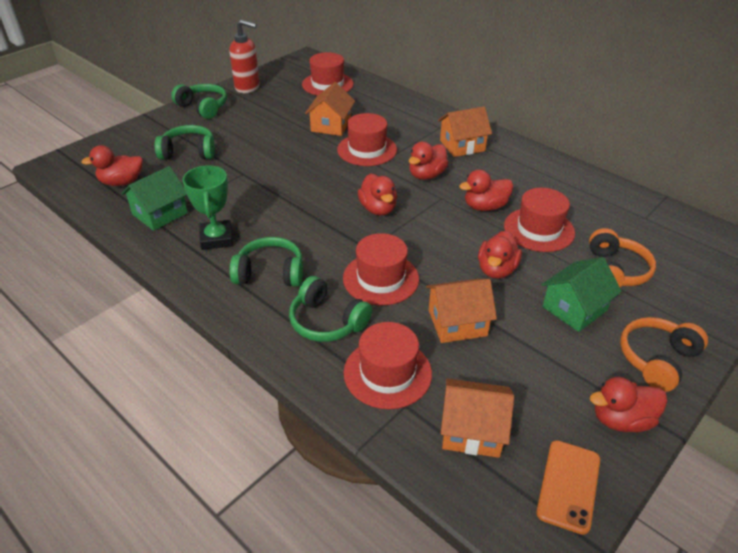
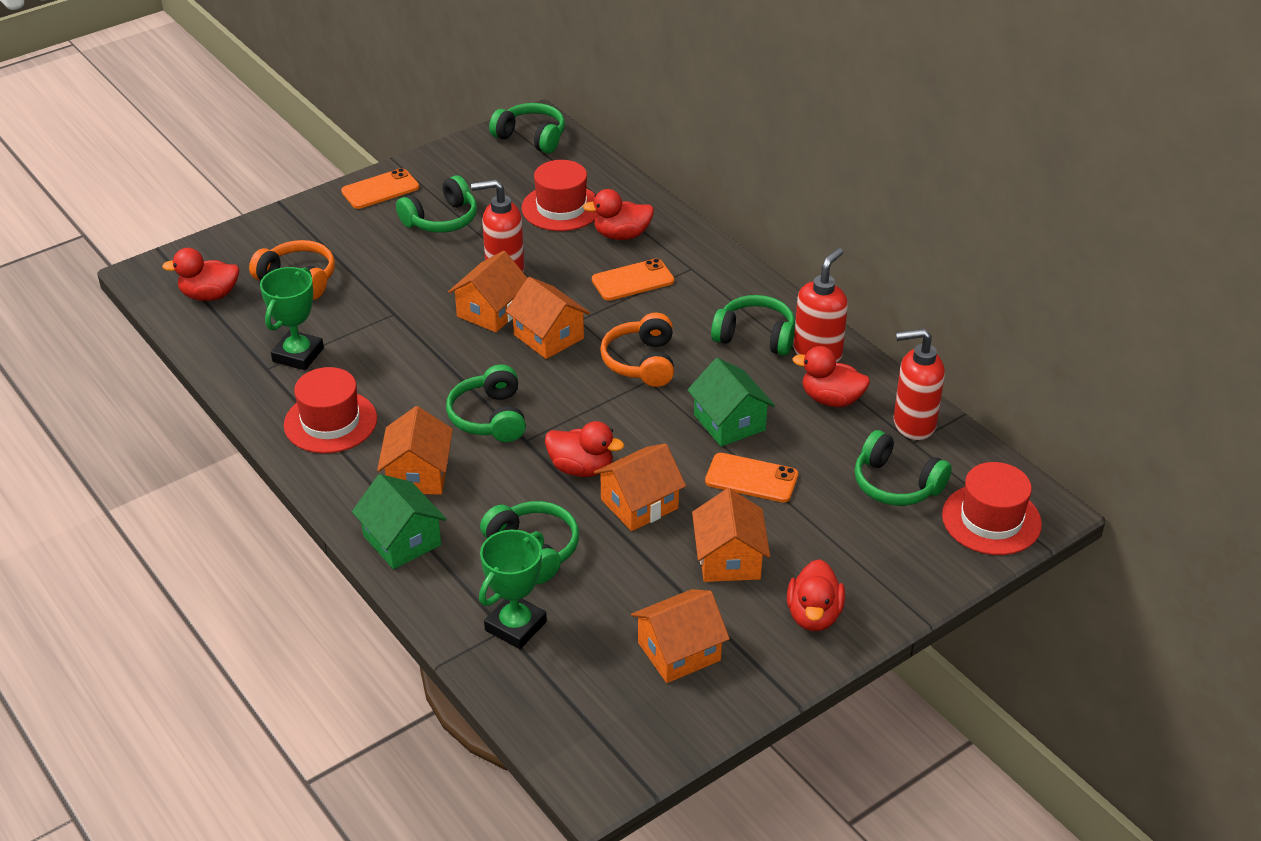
green headphones: 4 -> 6
green trophy: 1 -> 2
orange house: 4 -> 6
orange phone: 1 -> 3
red duck: 6 -> 5
red hat: 5 -> 3
red soap dispenser: 1 -> 3

